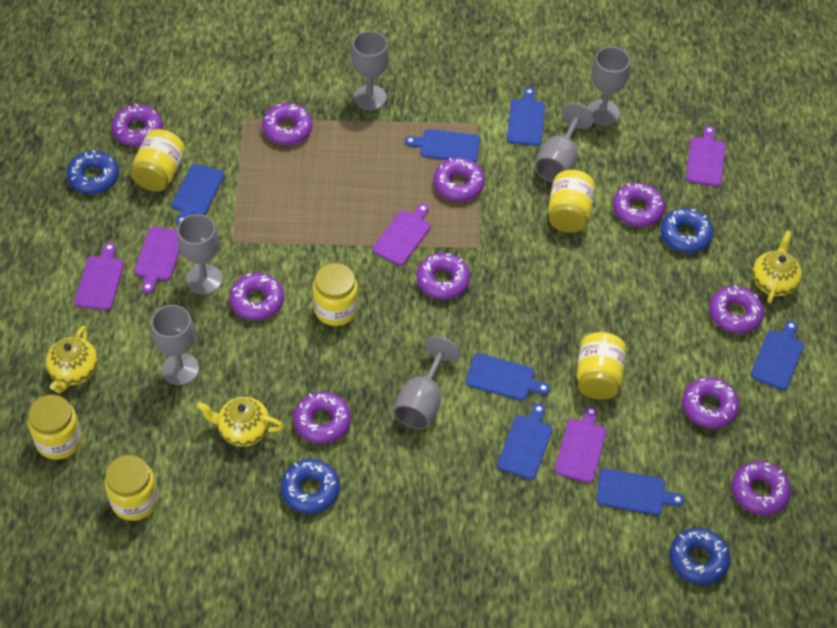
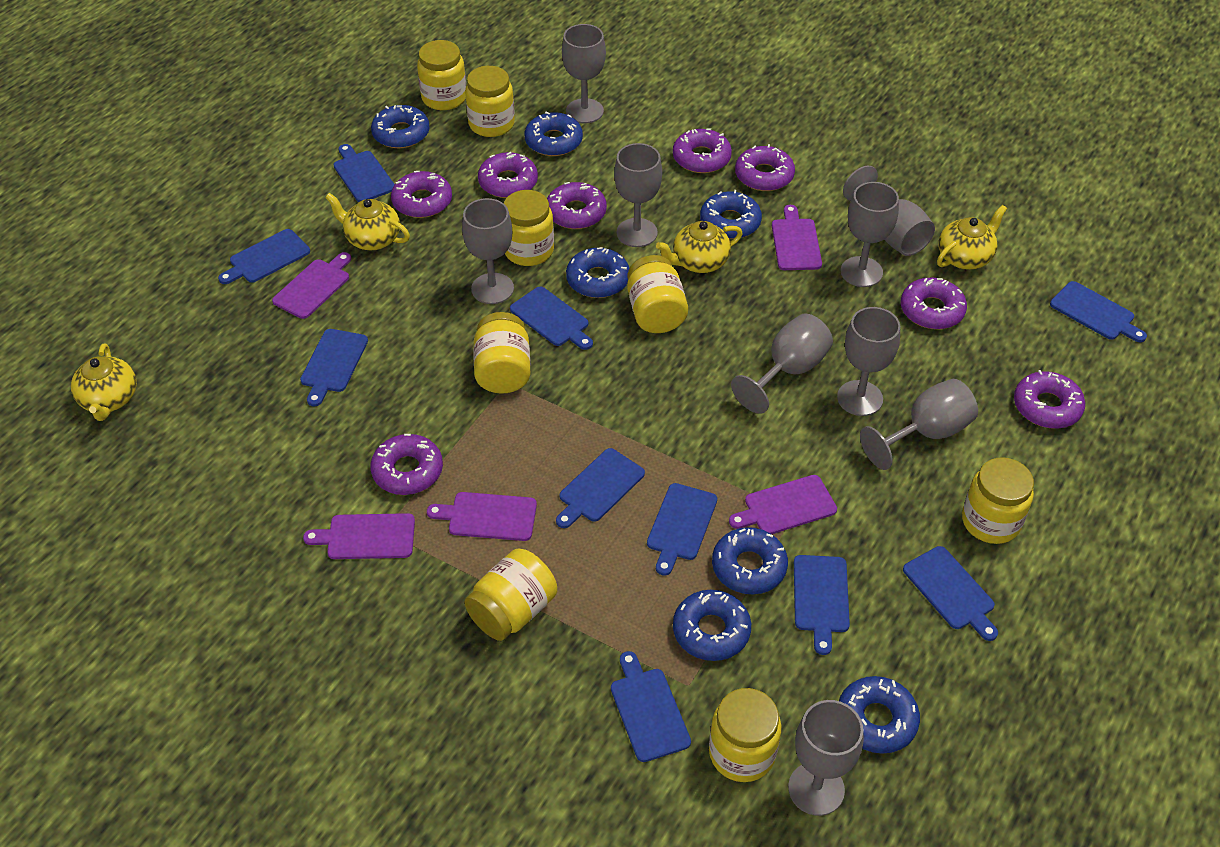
blue cutting board: 7 -> 10
blue donut: 4 -> 7
grey goblet: 6 -> 9
purple donut: 10 -> 8
yellow jar: 6 -> 8
yellow teapot: 3 -> 4

